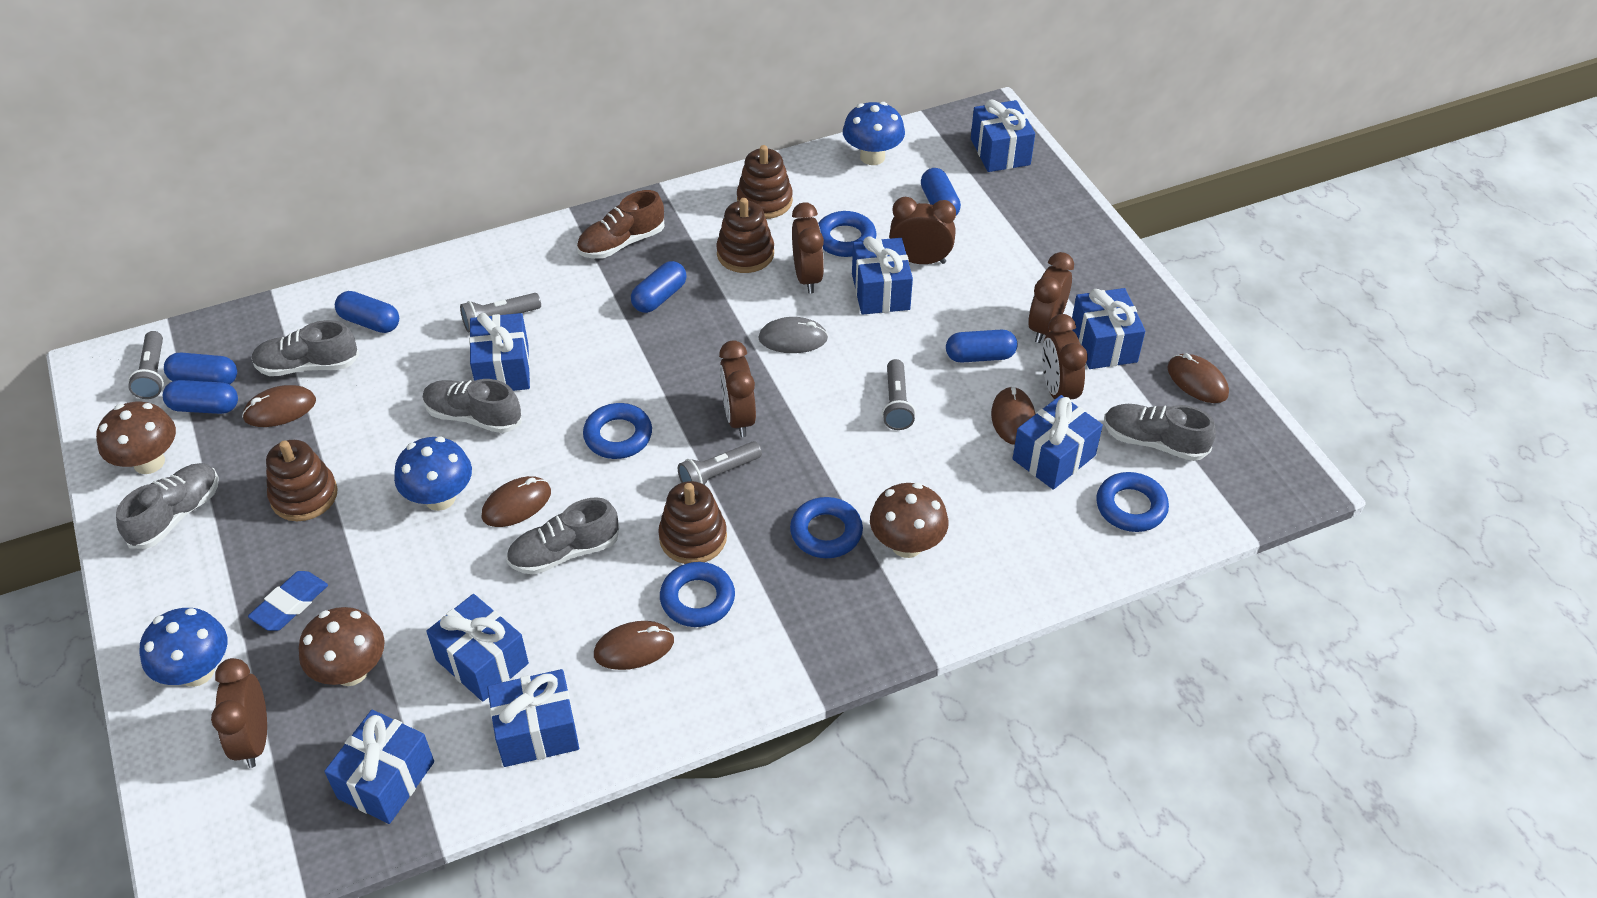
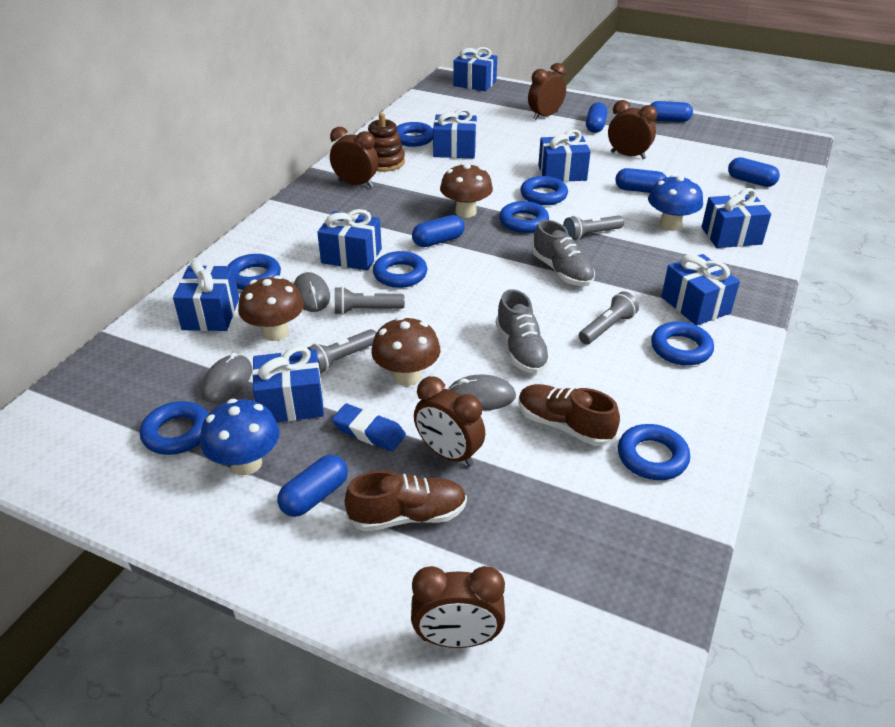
blue mushroom: 3 -> 2
blue ring: 5 -> 8
brown clock: 6 -> 5
brown mouse: 5 -> 0
brown shoe: 1 -> 2
brown stacking toy: 4 -> 1
grey mouse: 1 -> 3
grey shoe: 5 -> 2

